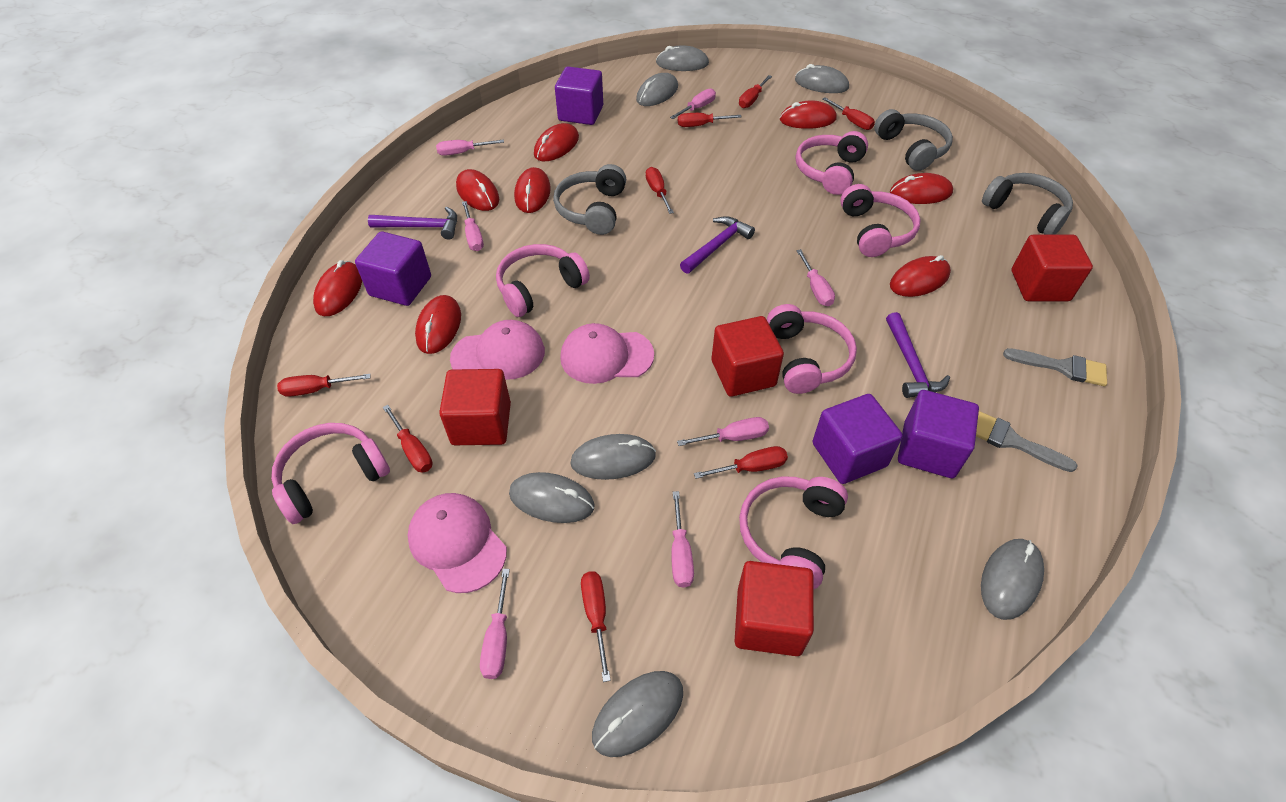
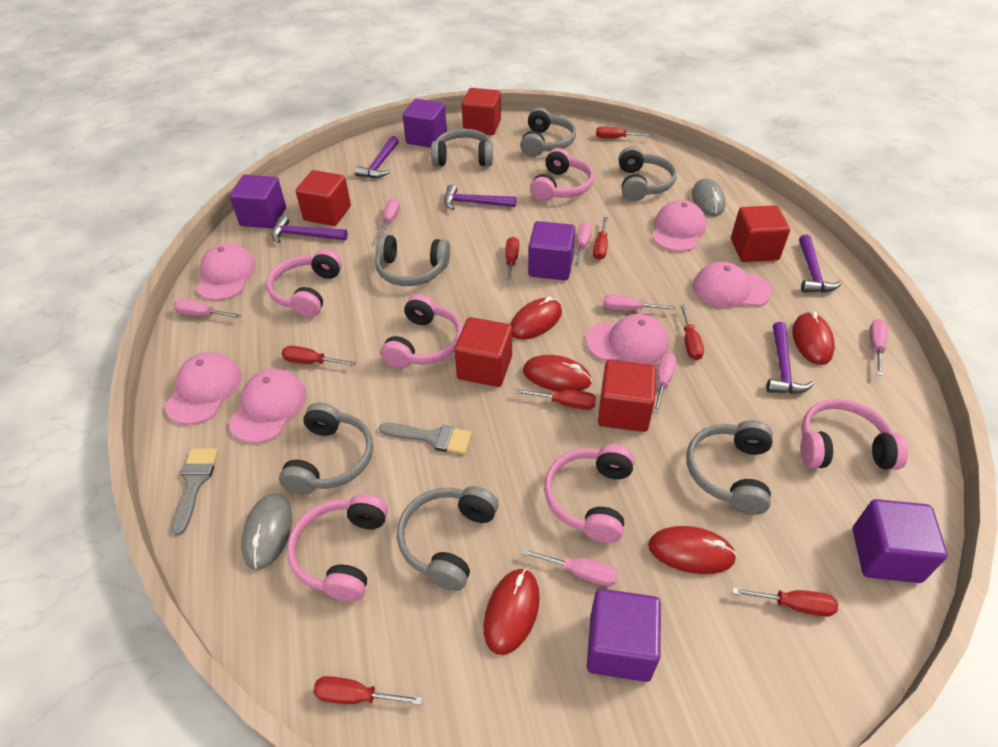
grey headphones: 3 -> 7
grey mouse: 7 -> 2
pink cap: 3 -> 6
purple cube: 4 -> 5
purple hammer: 3 -> 5
red cube: 4 -> 5
red mouse: 8 -> 5

